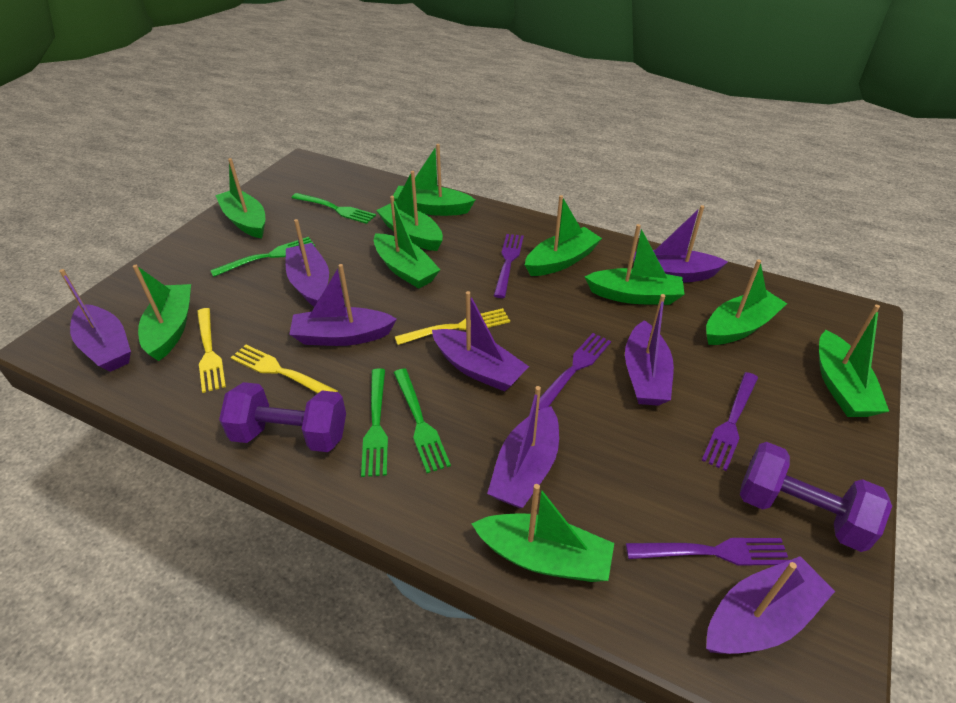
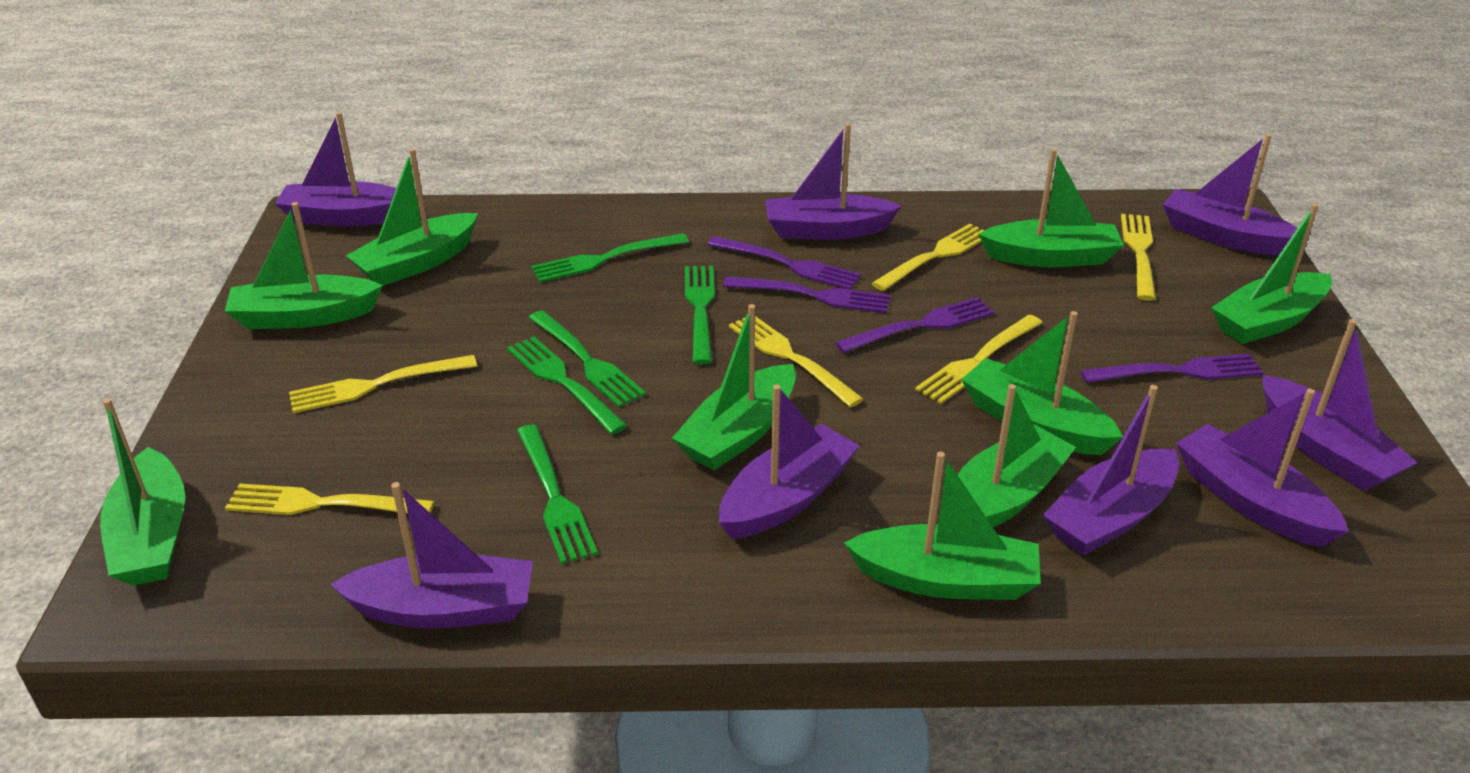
green boat: 10 -> 9
green fork: 4 -> 5
purple dumbbell: 2 -> 0
yellow fork: 3 -> 6

